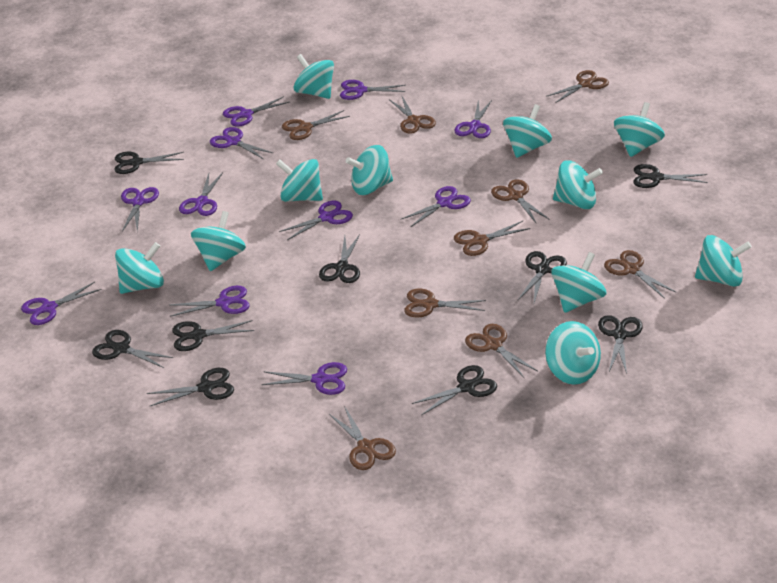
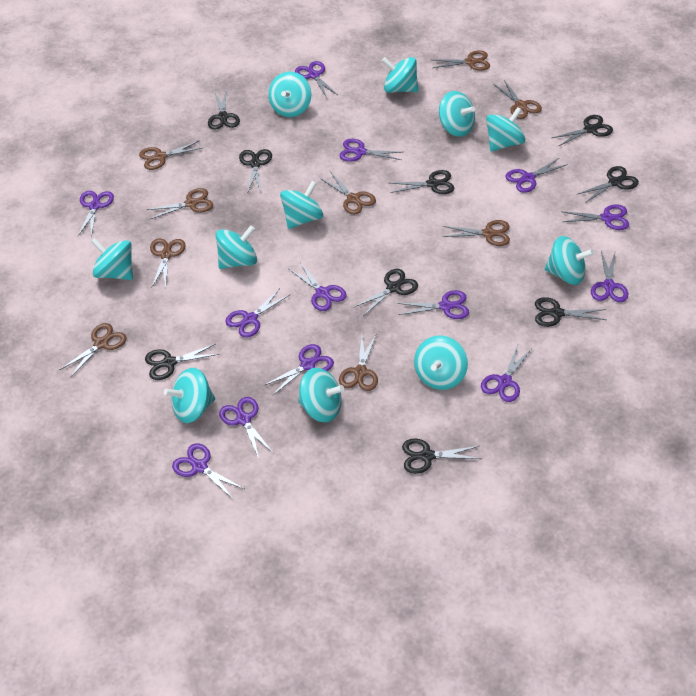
purple scissors: 11 -> 13

